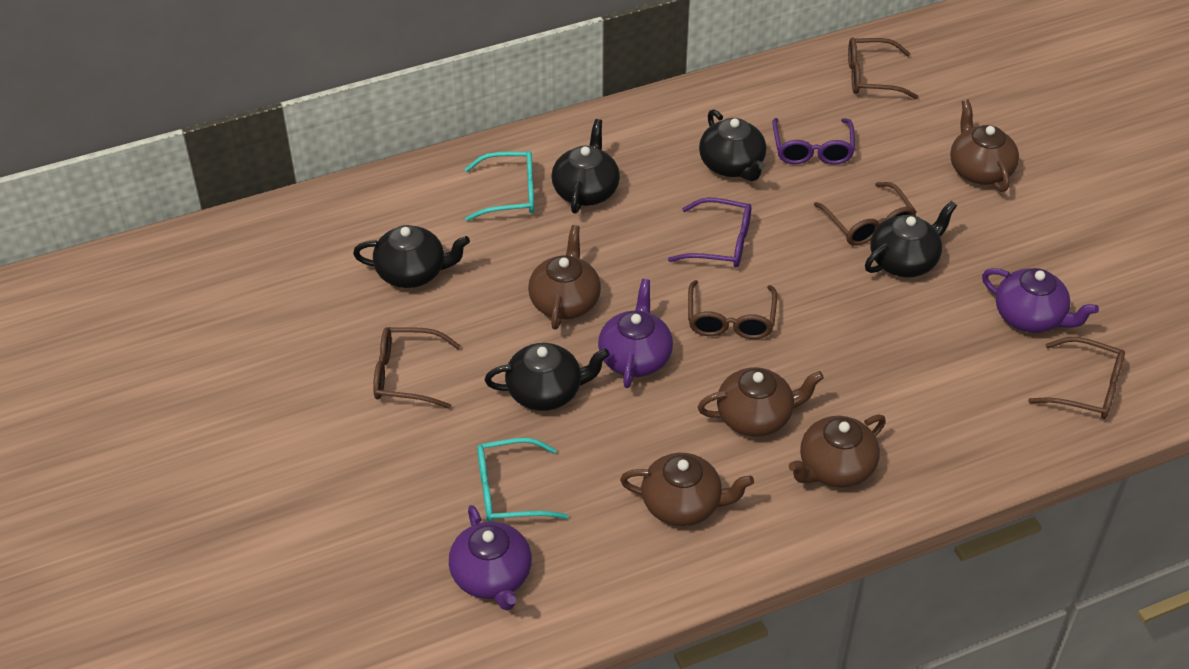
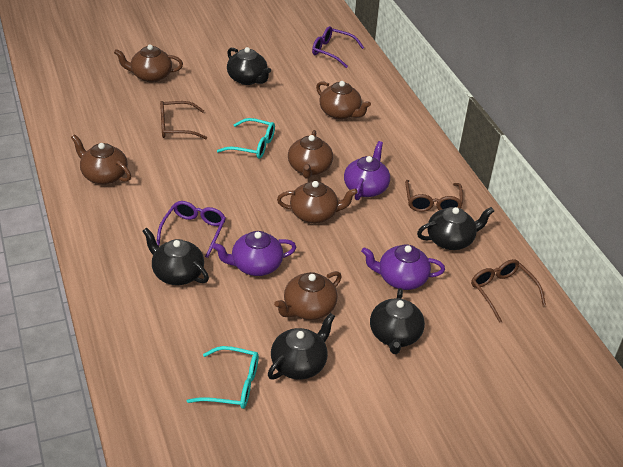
brown glasses: 5 -> 3
brown teapot: 5 -> 6

